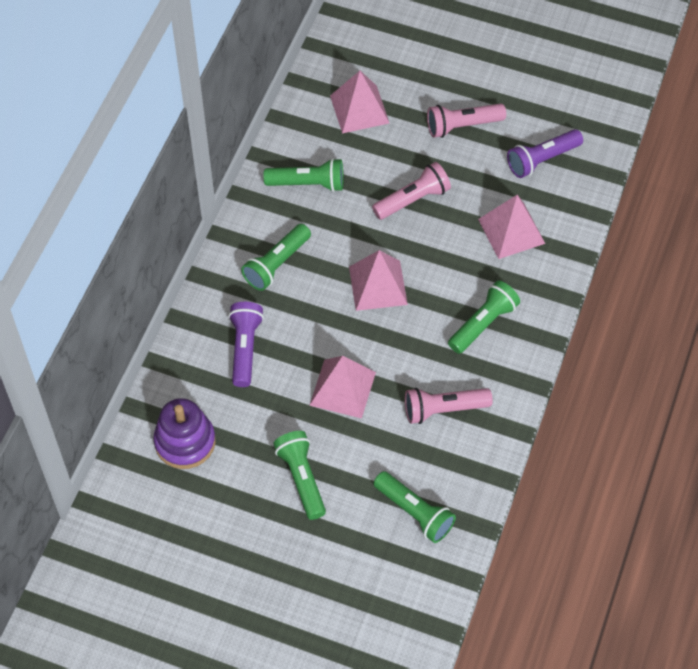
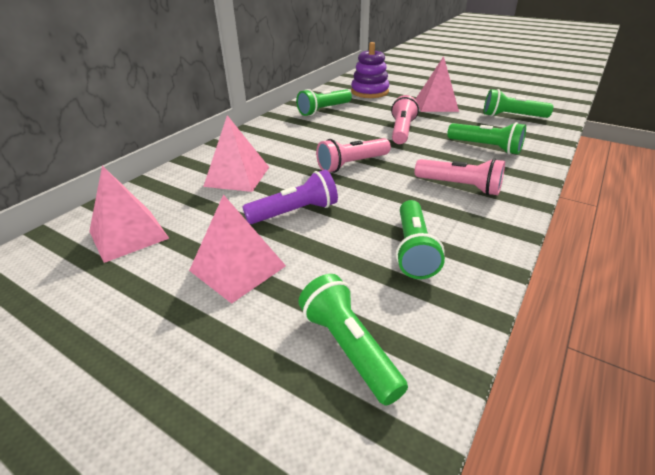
purple flashlight: 2 -> 1

